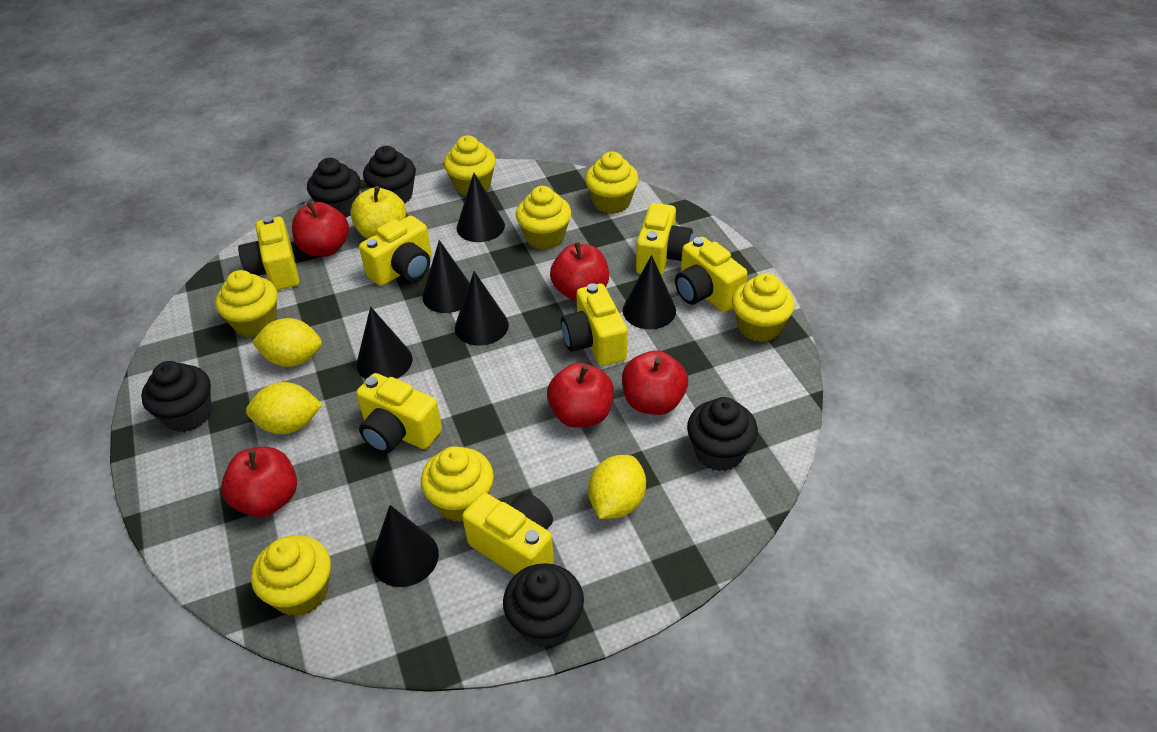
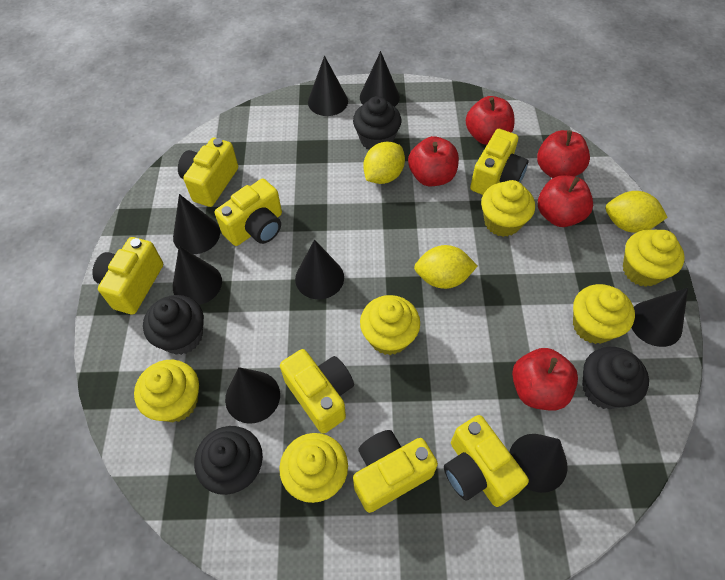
black cone: 6 -> 8
black cupcake: 5 -> 4
yellow apple: 1 -> 0
yellow cupcake: 7 -> 6

